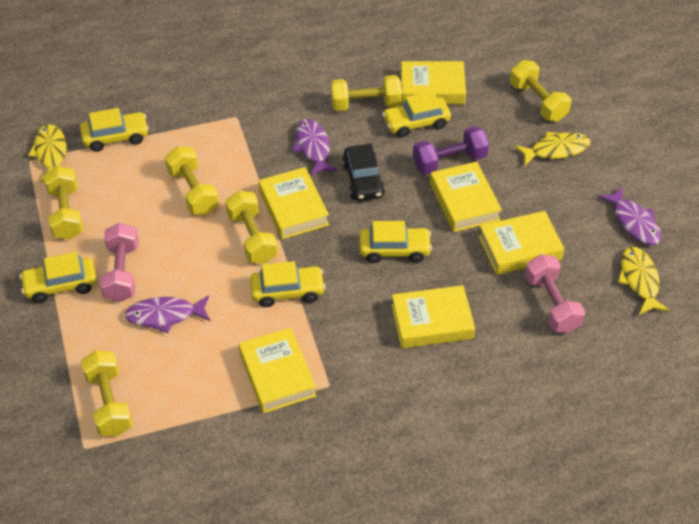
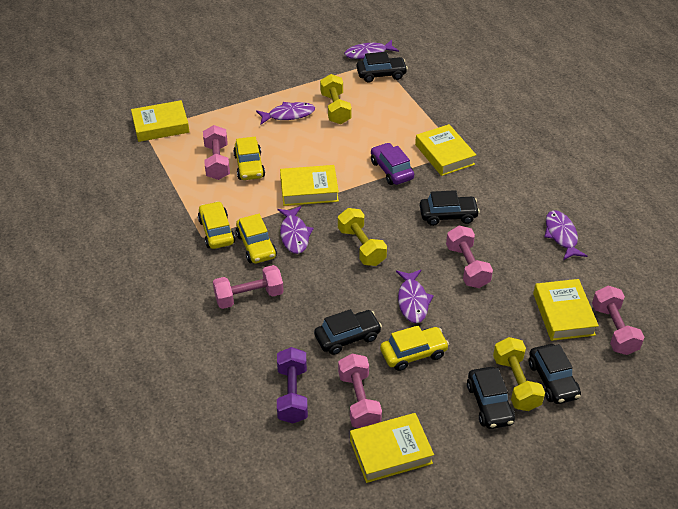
black car: 1 -> 5
pink dumbbell: 2 -> 5
purple car: 0 -> 1
purple fish: 3 -> 5
yellow book: 6 -> 5
yellow car: 5 -> 4
yellow dumbbell: 6 -> 3
yellow fish: 3 -> 0

